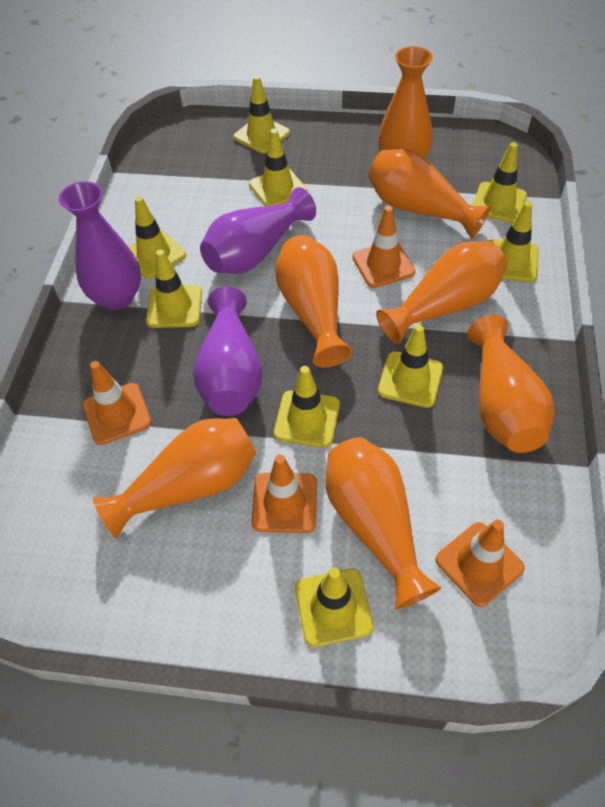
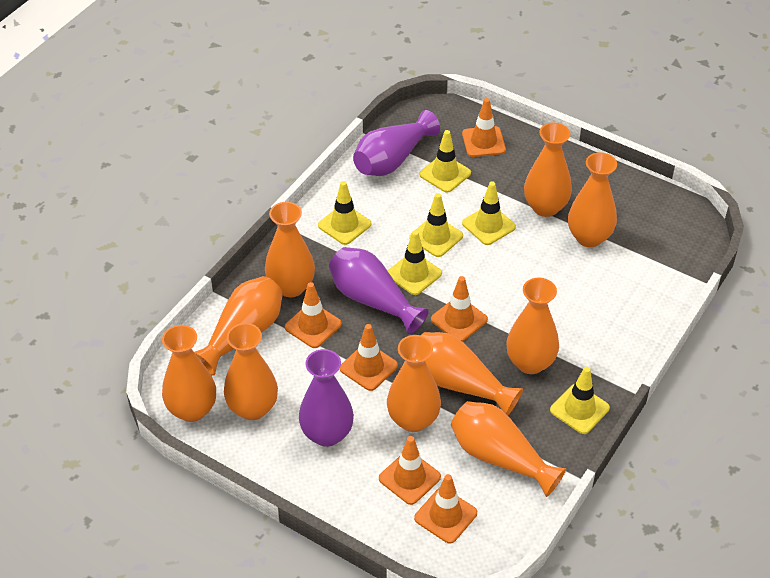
orange traffic cone: 4 -> 6
orange vase: 7 -> 10
yellow traffic cone: 9 -> 6

